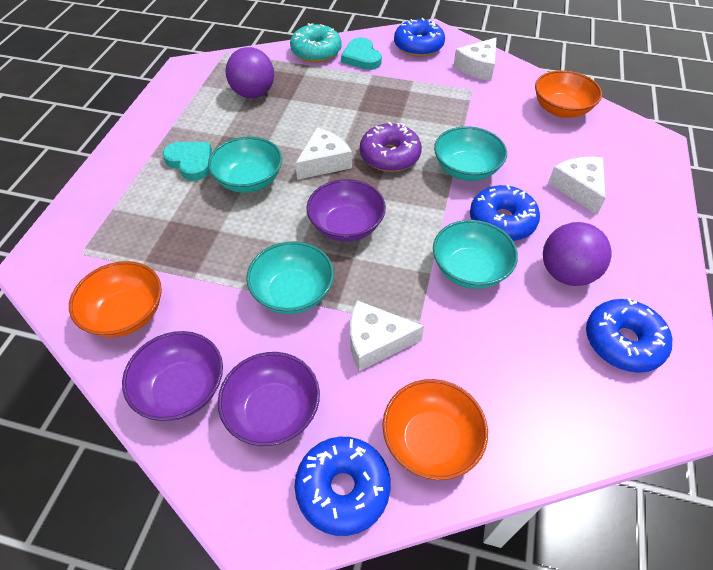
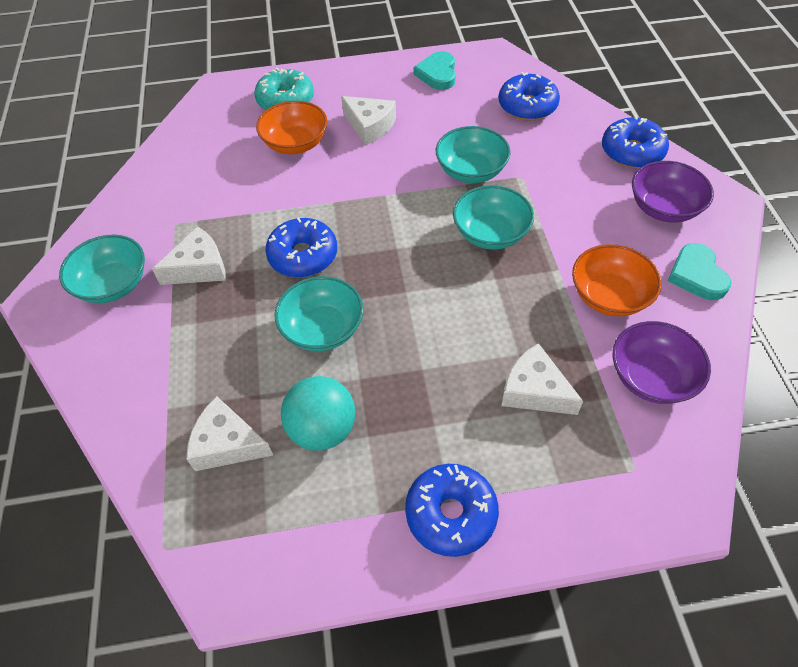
orange bowl: 3 -> 2
purple ball: 2 -> 0
purple bowl: 3 -> 2
purple donut: 1 -> 0
turquoise ball: 0 -> 1

